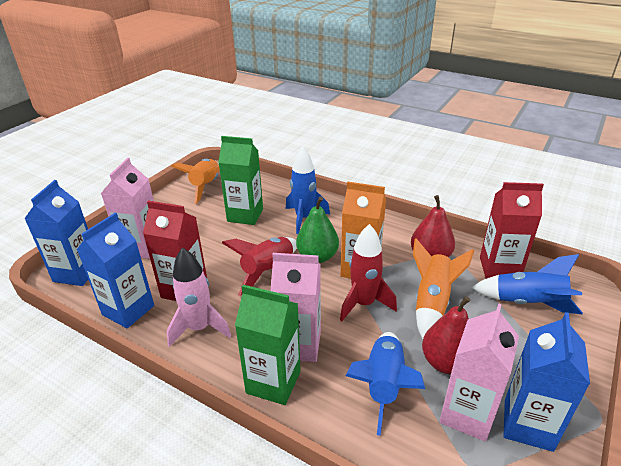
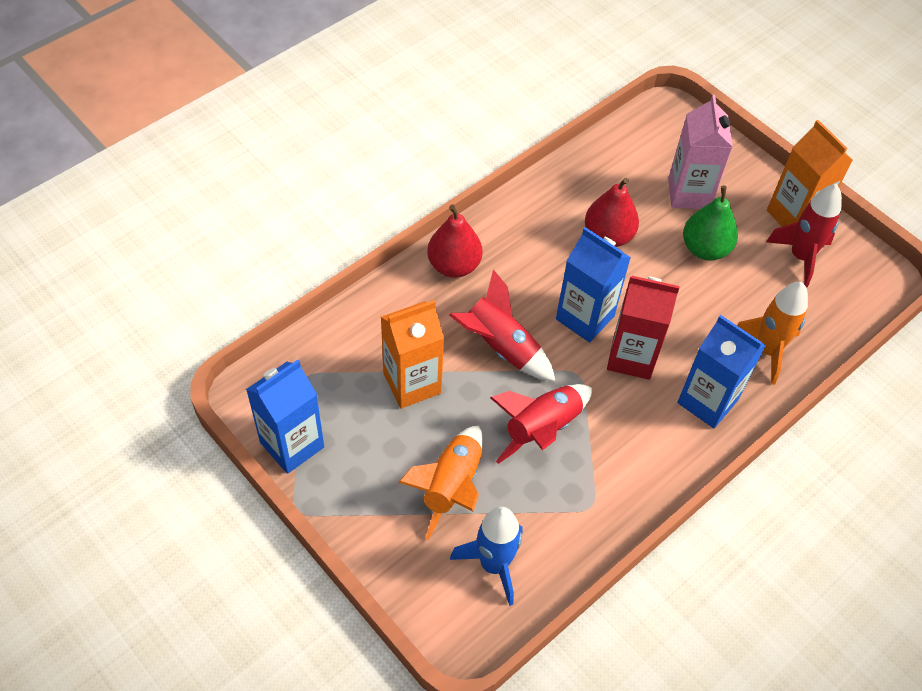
blue rocket: 3 -> 1
green carton: 2 -> 0
orange carton: 1 -> 2
pink carton: 3 -> 1
pink rocket: 1 -> 0
red carton: 2 -> 1
red rocket: 2 -> 3

